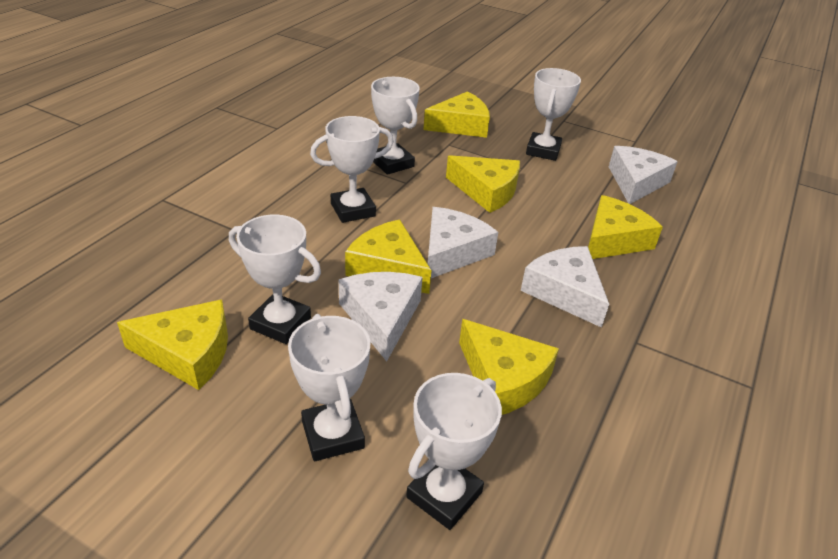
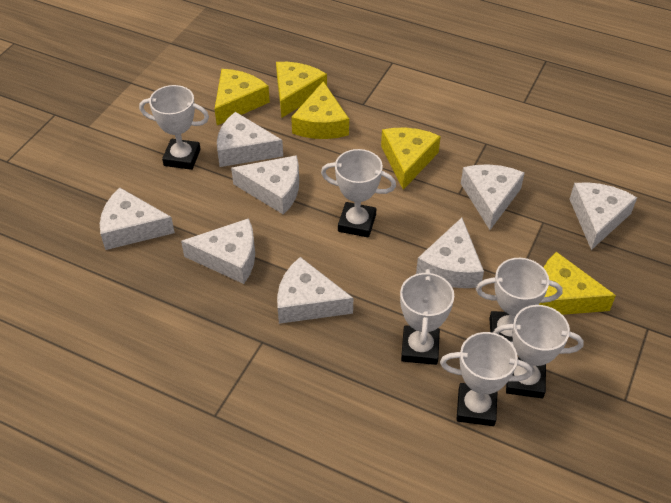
white cheese: 4 -> 8
yellow cheese: 6 -> 5

